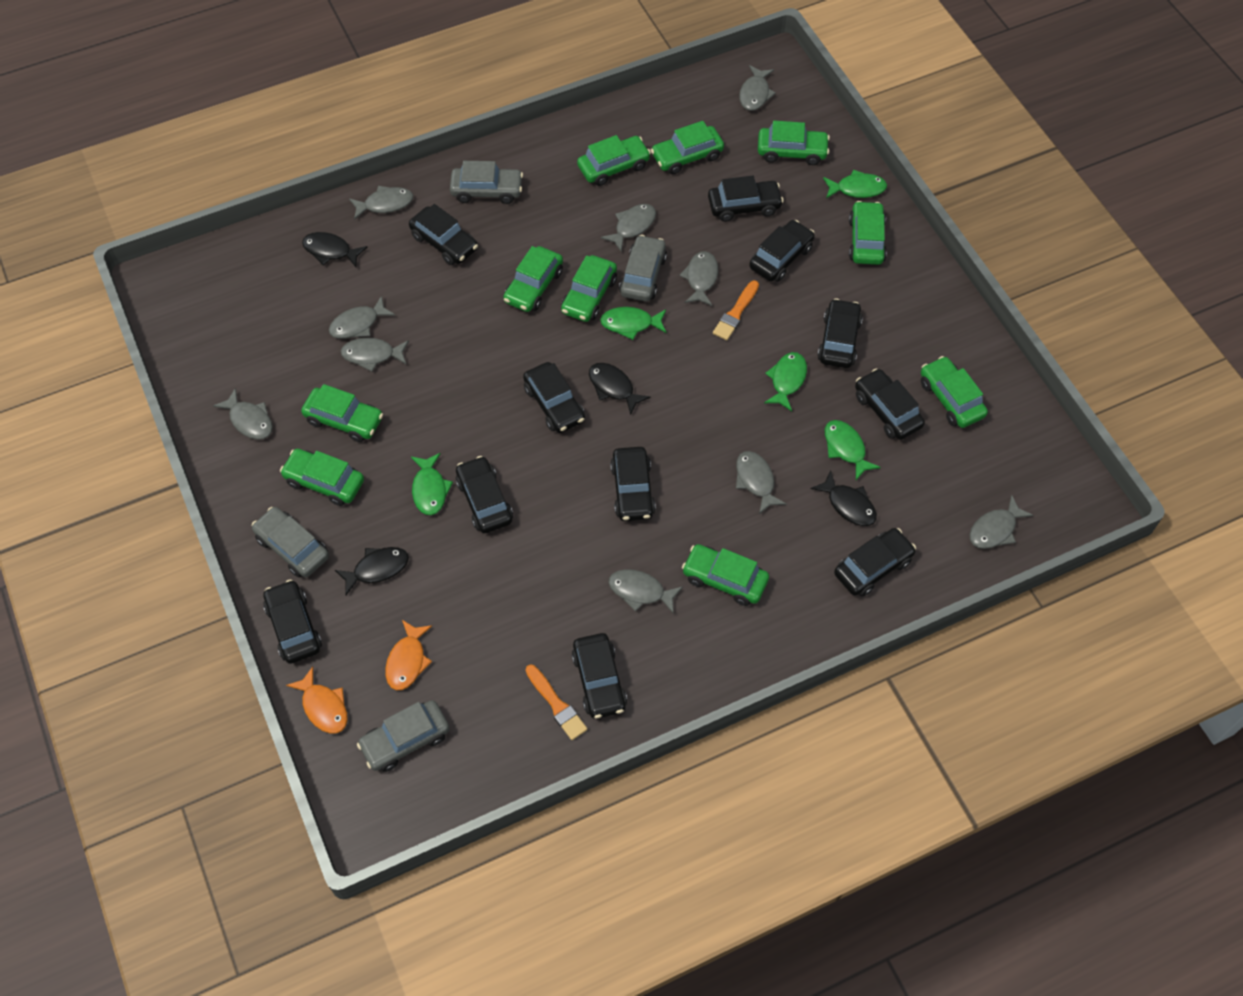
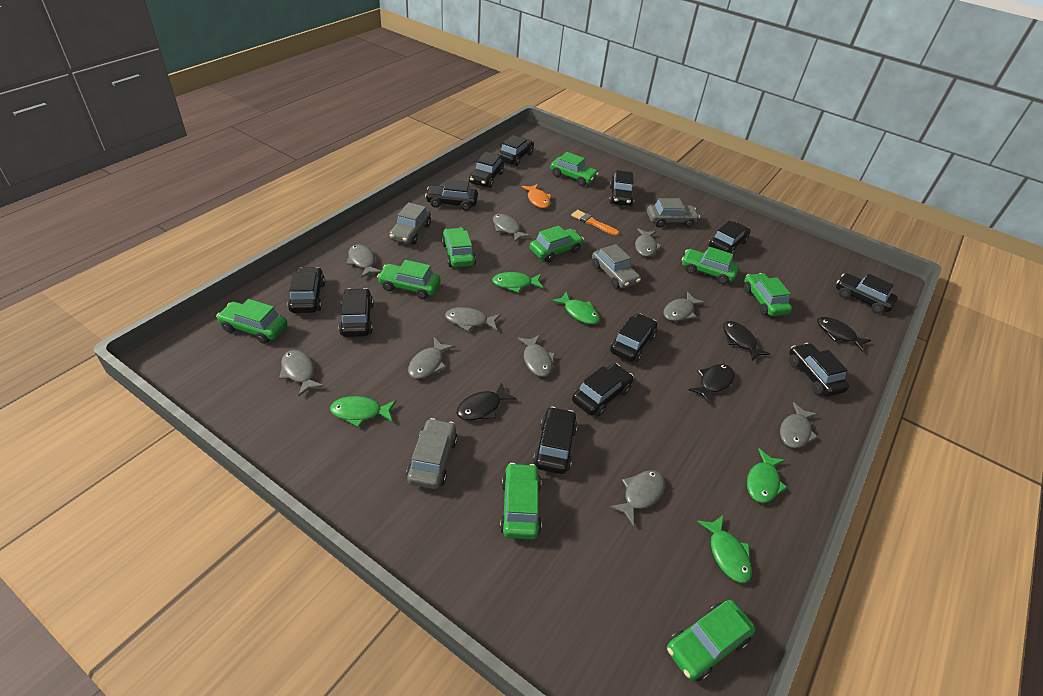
black car: 11 -> 12
green car: 10 -> 9
orange brush: 2 -> 1
orange fish: 2 -> 1

